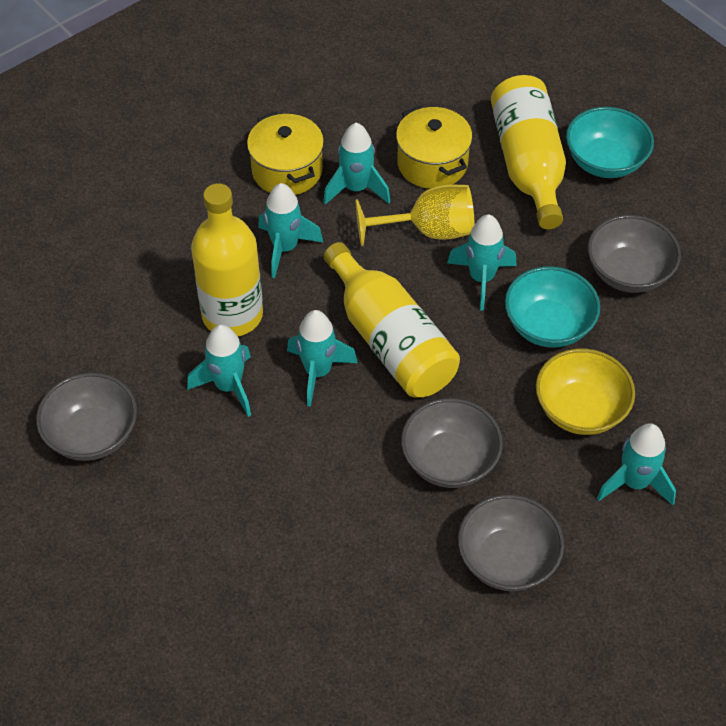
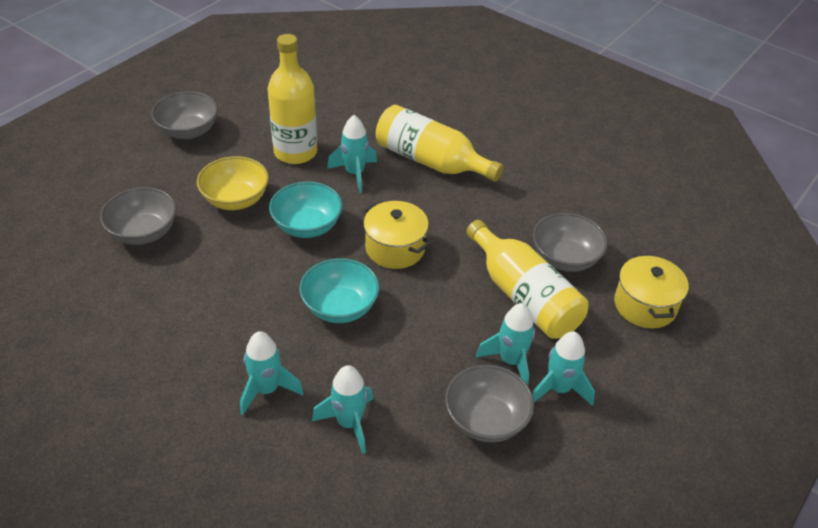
turquoise rocket: 6 -> 5
yellow goblet: 1 -> 0

